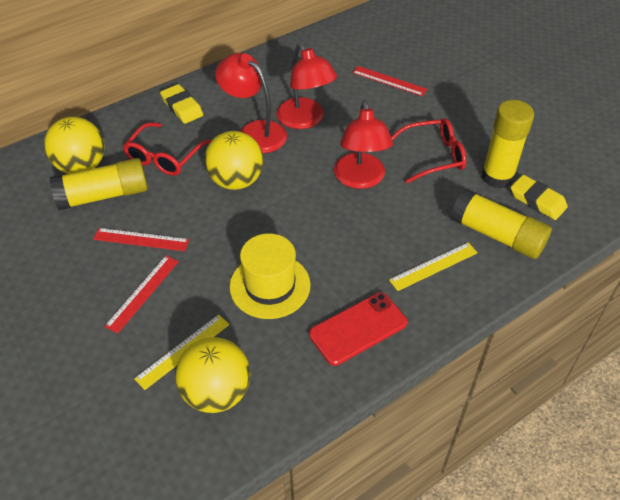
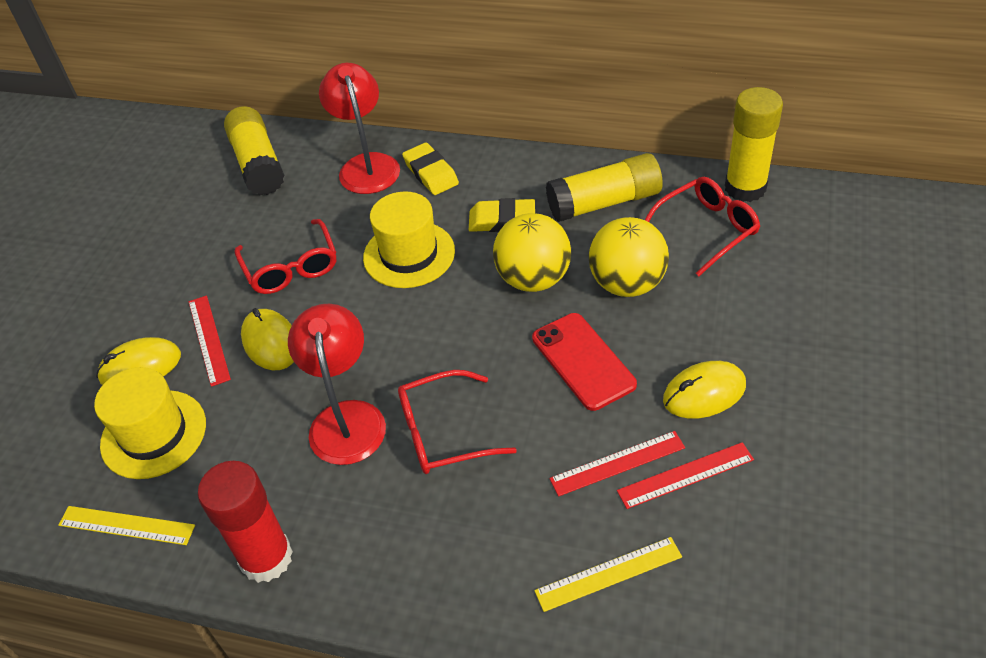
red glasses: 2 -> 3
red glue stick: 0 -> 1
red lamp: 3 -> 2
yellow ball: 3 -> 2
yellow hat: 1 -> 2
yellow mouse: 0 -> 3

